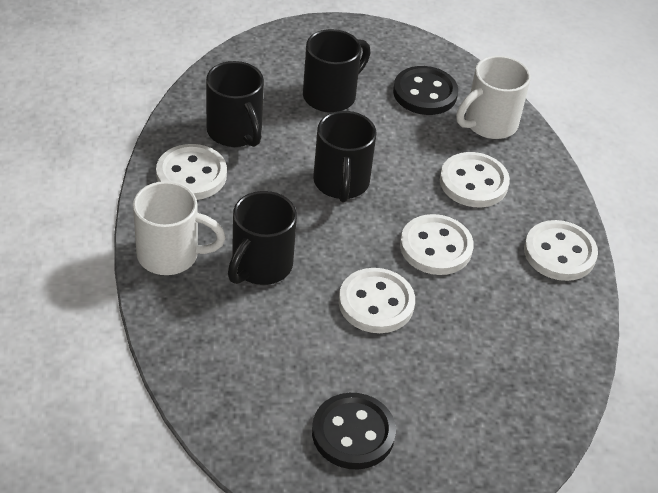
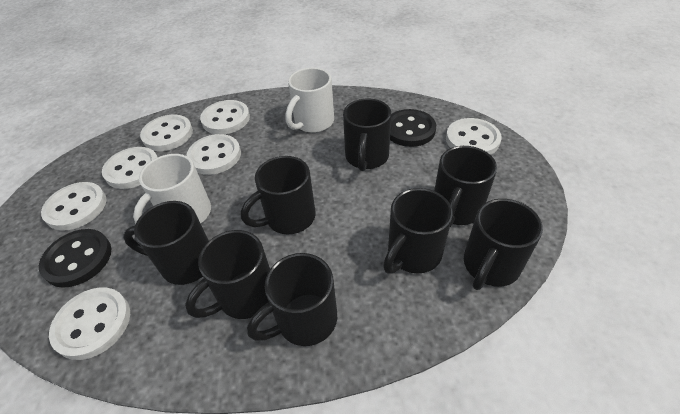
black mug: 4 -> 8
white button: 5 -> 7

